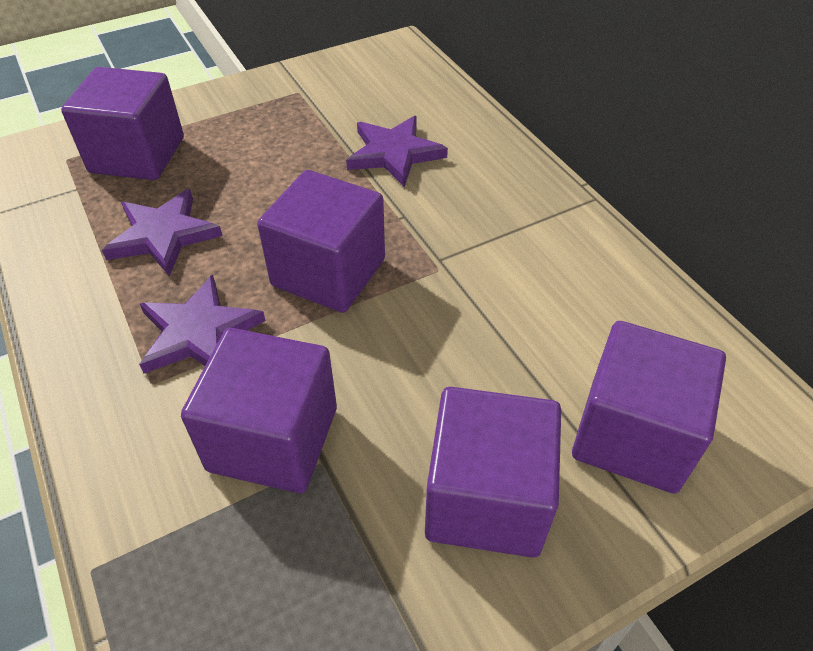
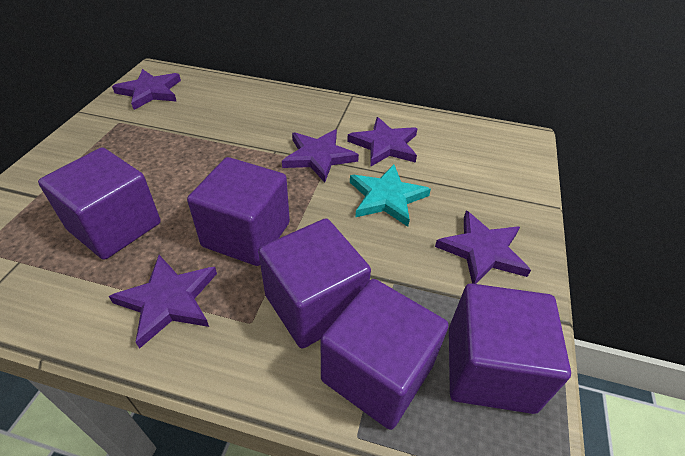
purple star: 3 -> 5
turquoise star: 0 -> 1

